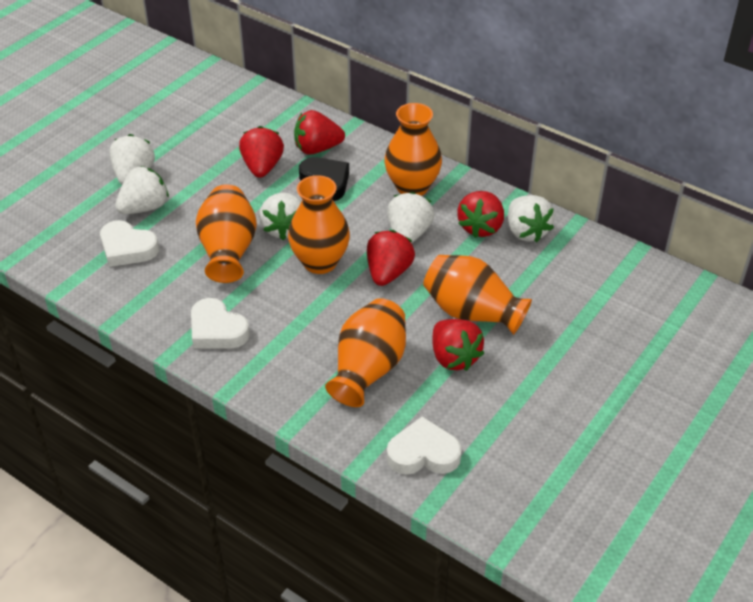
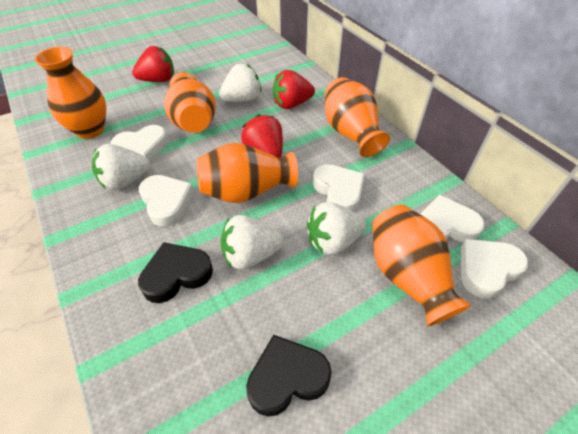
black heart: 1 -> 2
red strawberry: 5 -> 3
white heart: 3 -> 5
white strawberry: 5 -> 4

